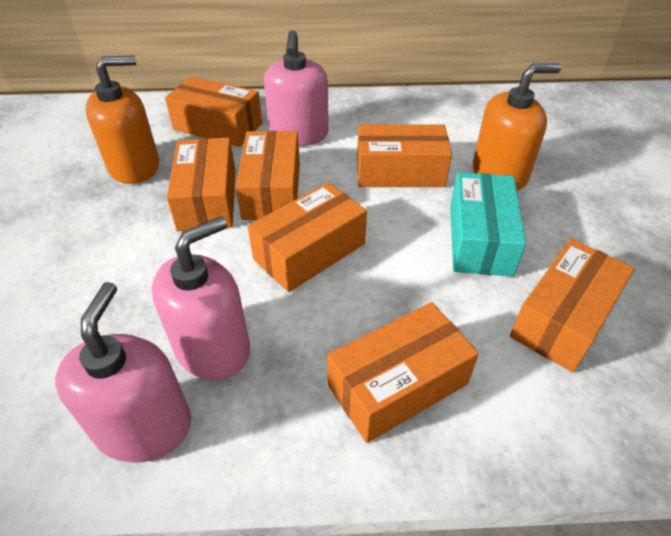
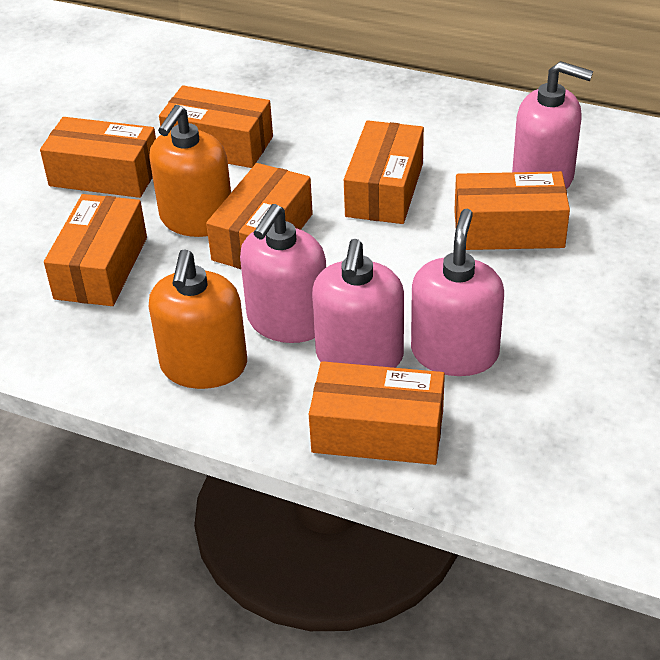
pink soap dispenser: 3 -> 4
turquoise box: 1 -> 0

